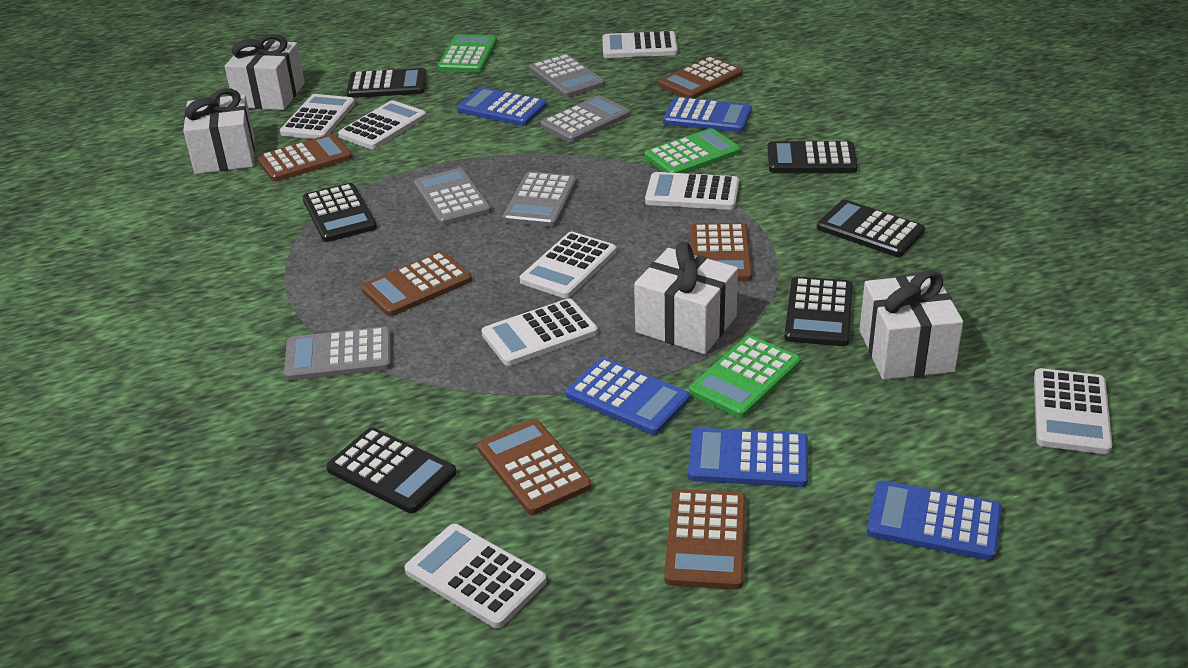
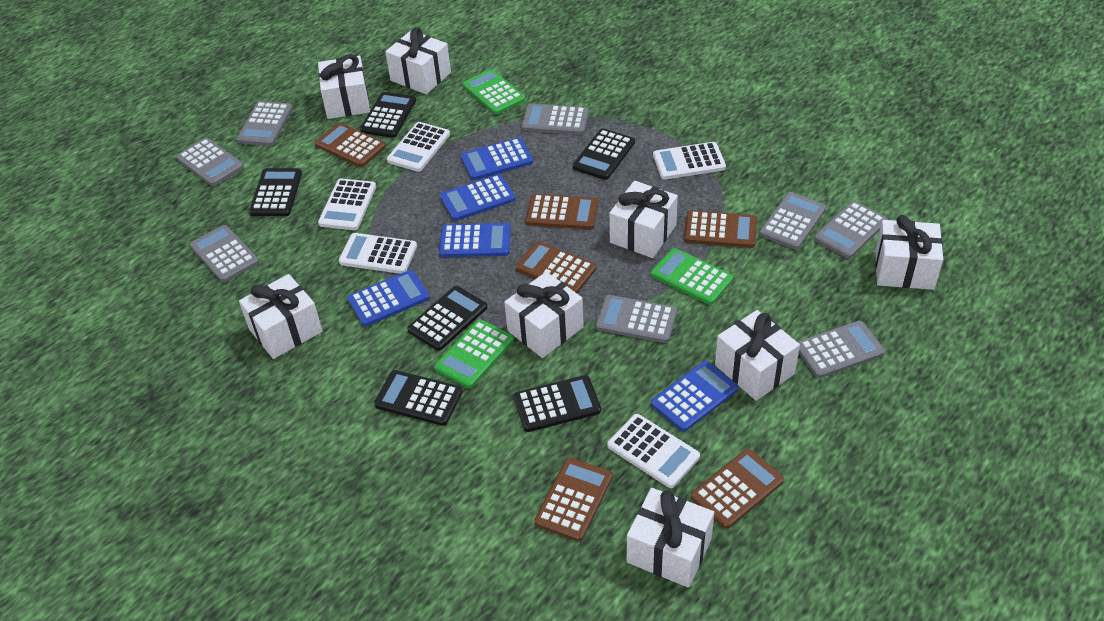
grey calculator: 5 -> 8
white calculator: 8 -> 5
white gift: 4 -> 8

